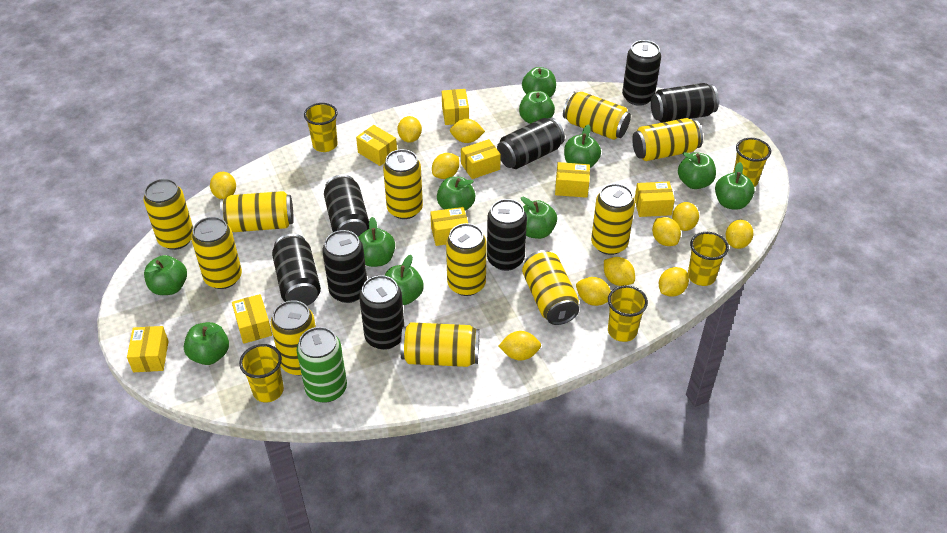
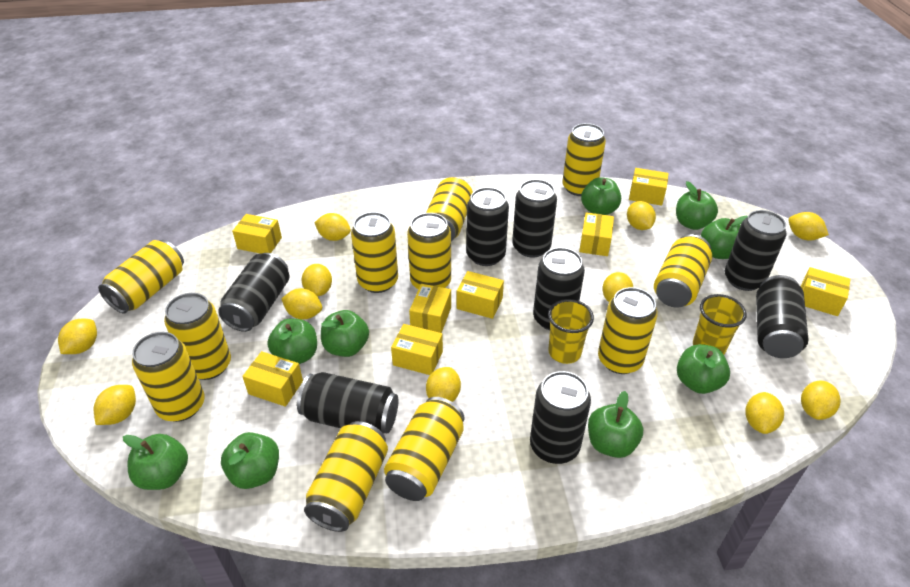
green apple: 11 -> 9
green can: 1 -> 0
yellow cup: 5 -> 2

